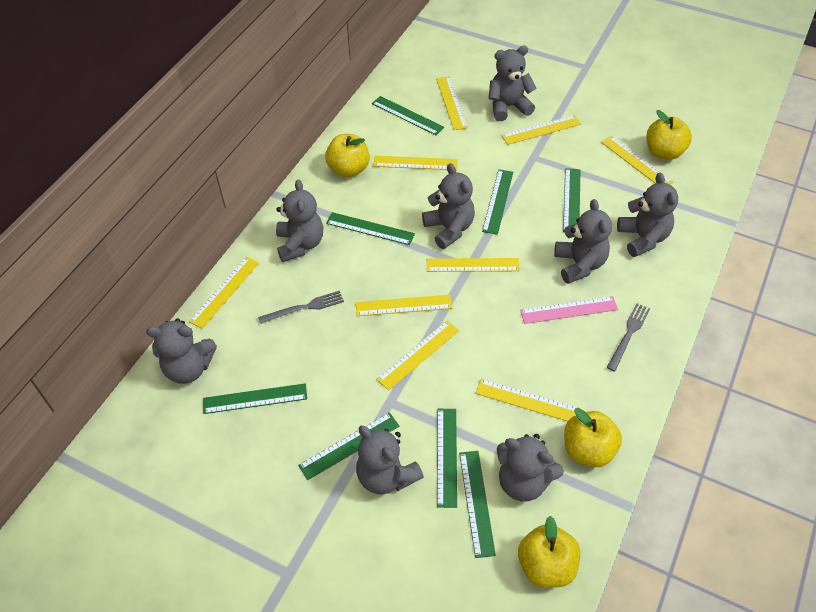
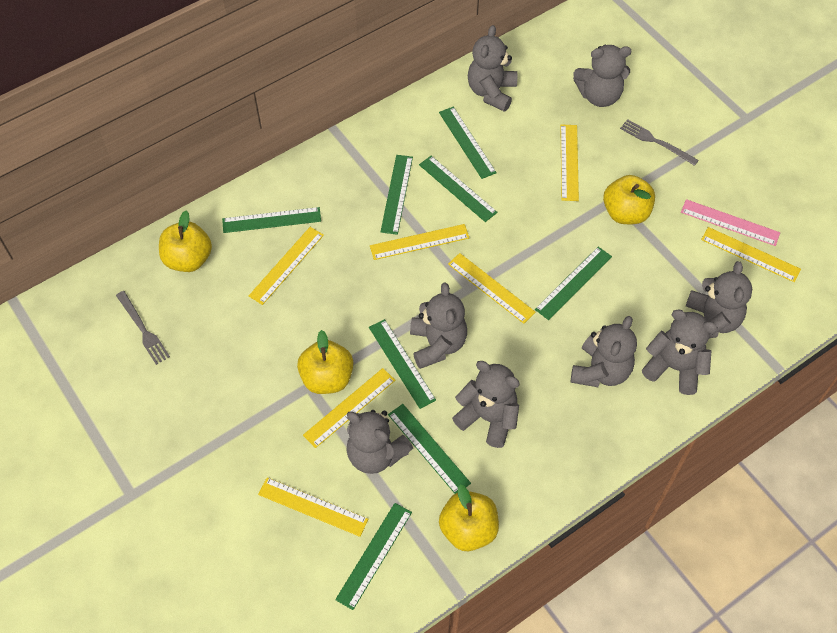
yellow ruler: 9 -> 7

